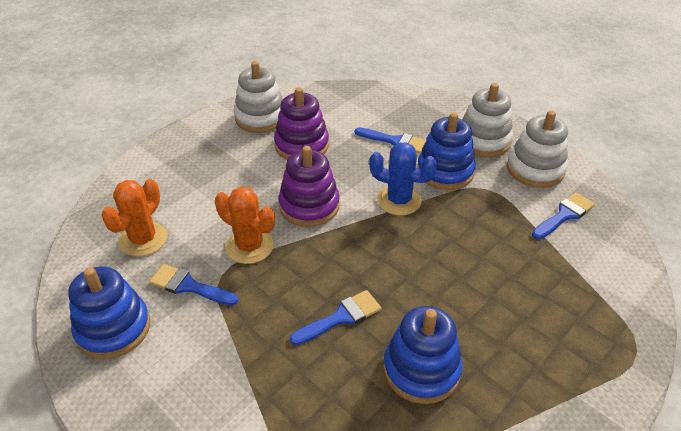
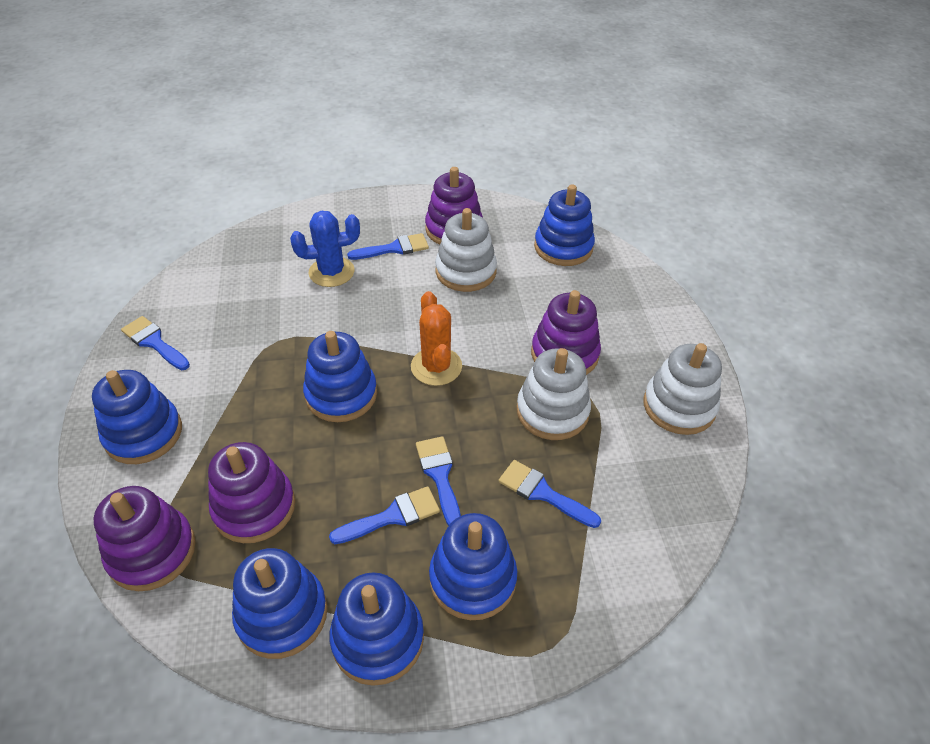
blue brush: 4 -> 5
blue stacking toy: 3 -> 6
orange cactus: 2 -> 1
purple stacking toy: 2 -> 4

